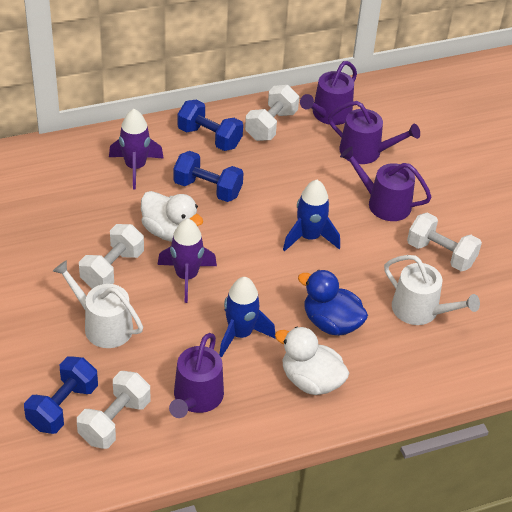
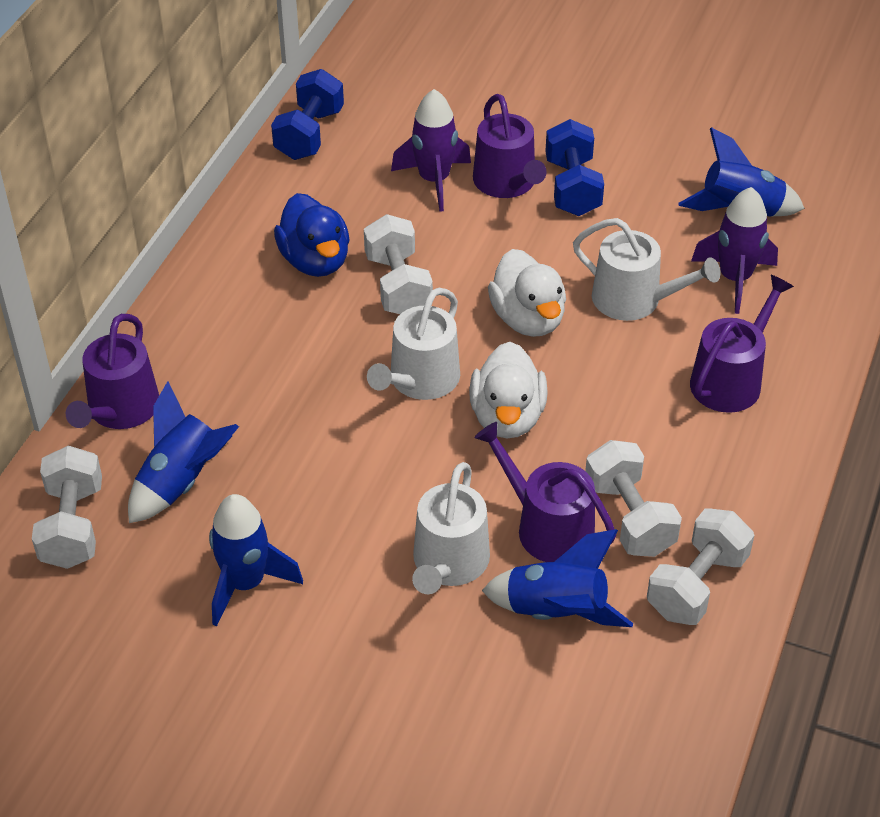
blue dumbbell: 3 -> 2
blue rocket: 2 -> 4
white watering can: 2 -> 3

